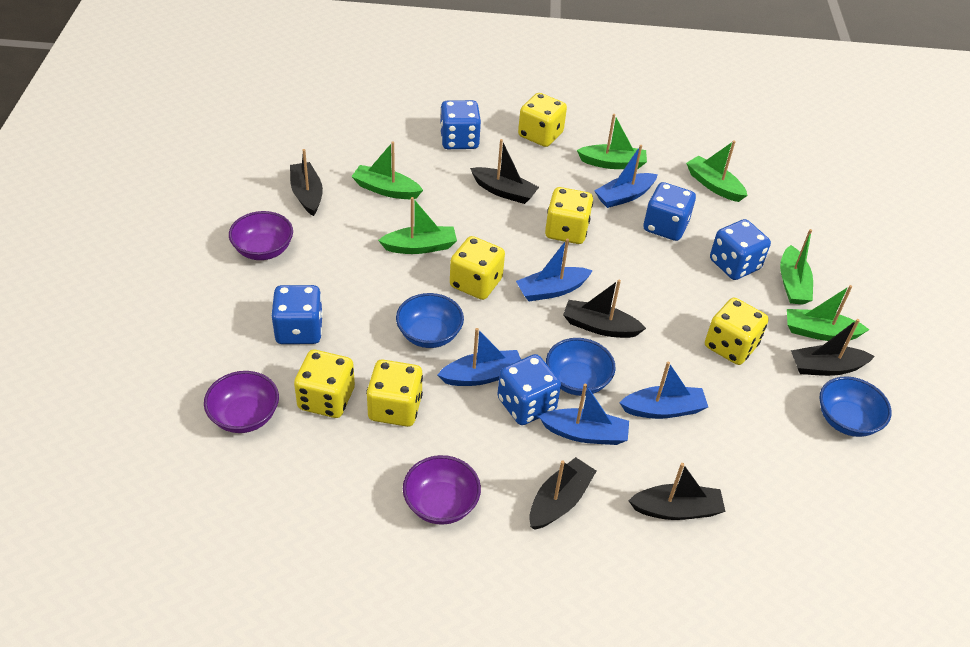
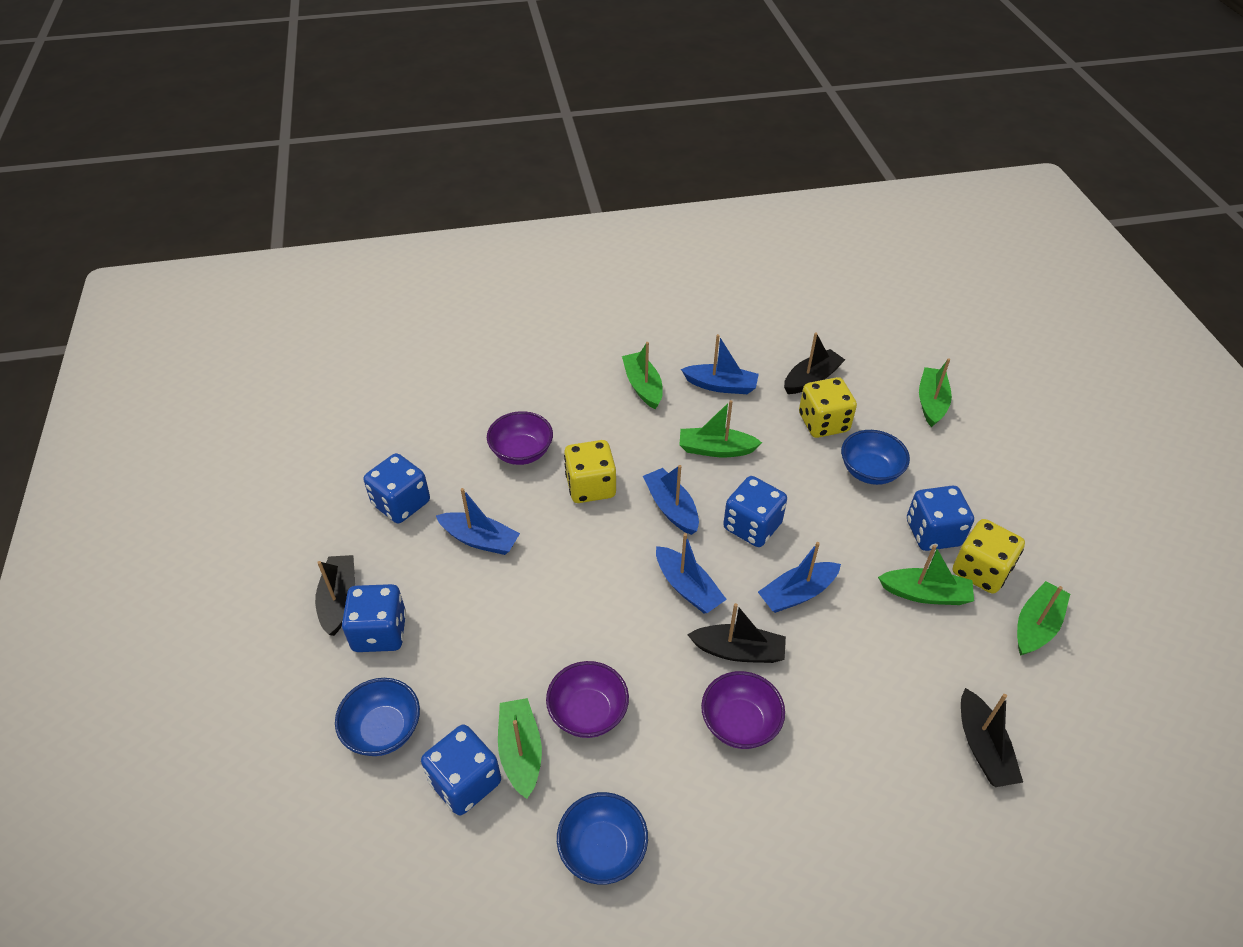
black boat: 6 -> 4
yellow dice: 6 -> 3

